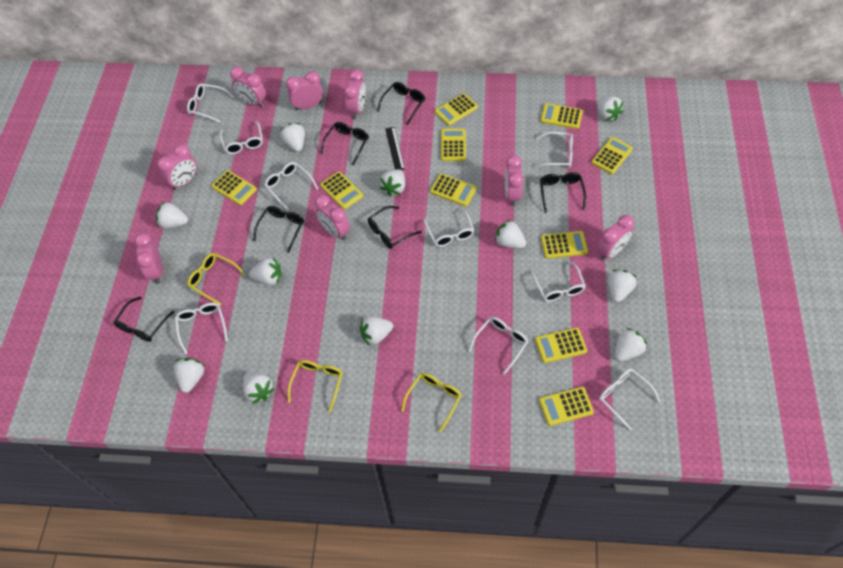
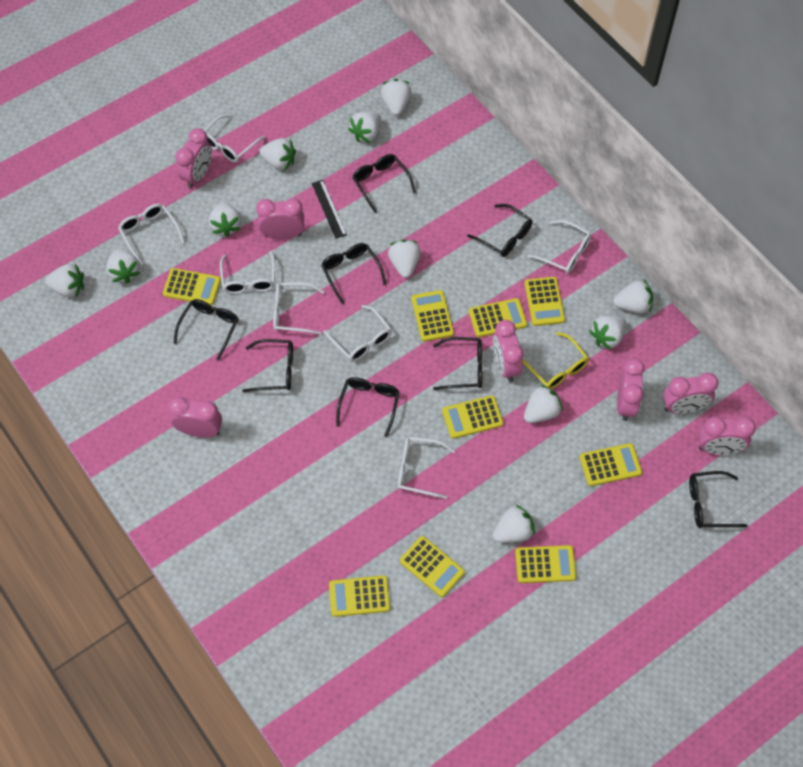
black glasses: 6 -> 8
pink clock: 8 -> 7
white glasses: 9 -> 7
yellow calculator: 10 -> 9
yellow glasses: 3 -> 1

